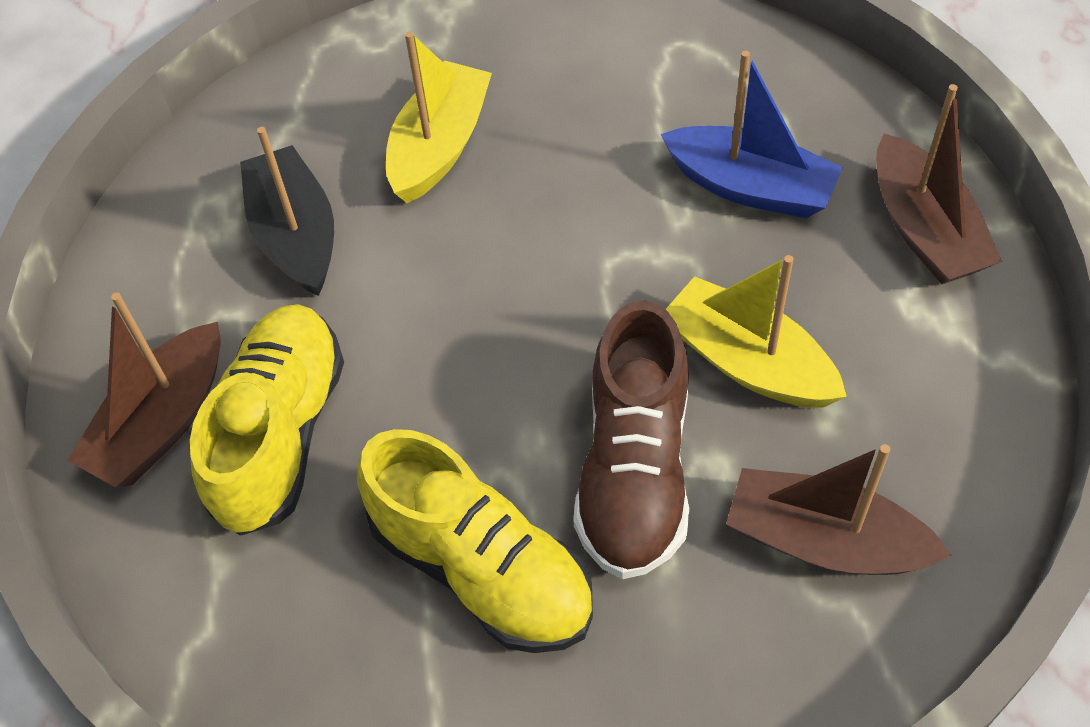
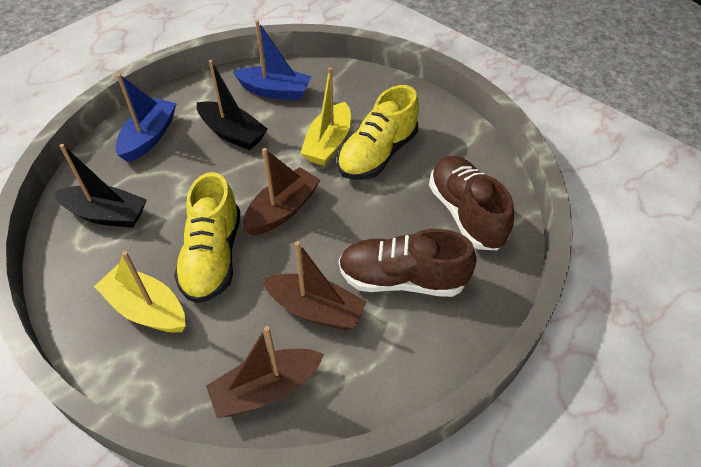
black boat: 1 -> 2
blue boat: 1 -> 2
brown shoe: 1 -> 2

